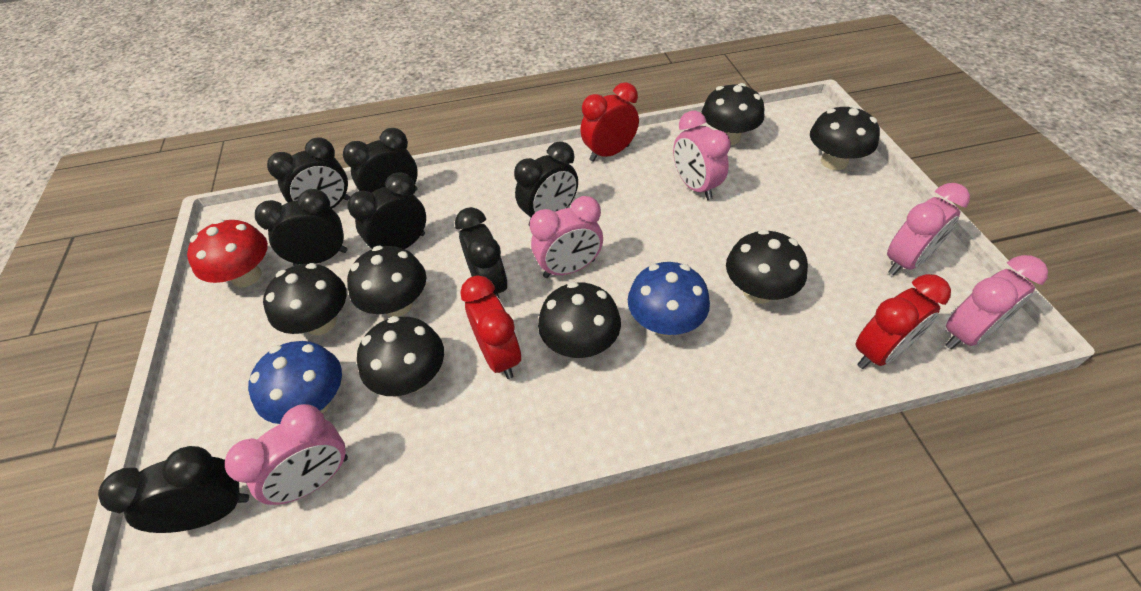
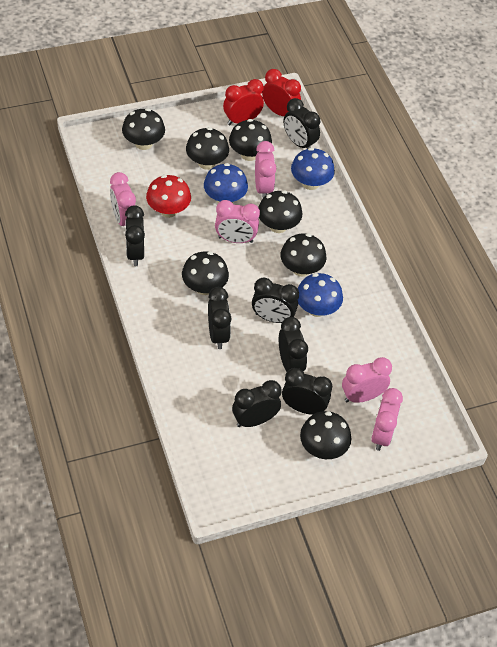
blue mushroom: 2 -> 3
red clock: 3 -> 2

